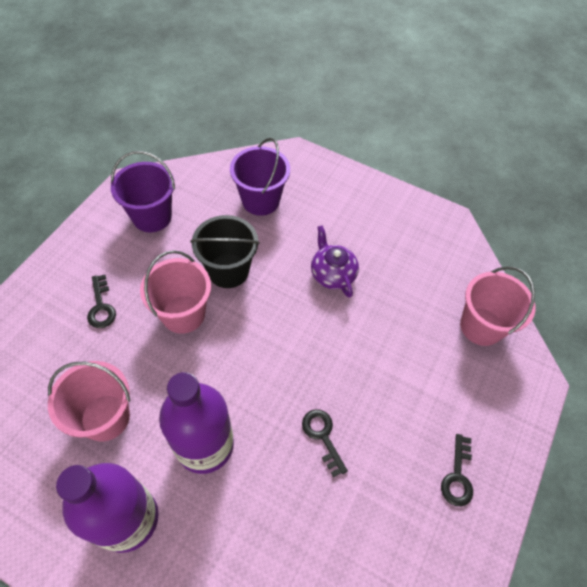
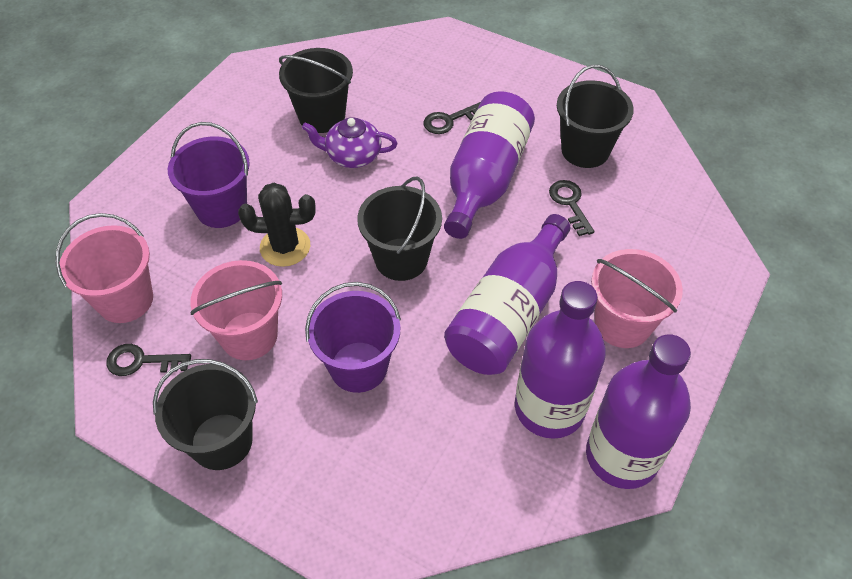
black bucket: 1 -> 4
black cactus: 0 -> 1
purple bottle: 2 -> 4

